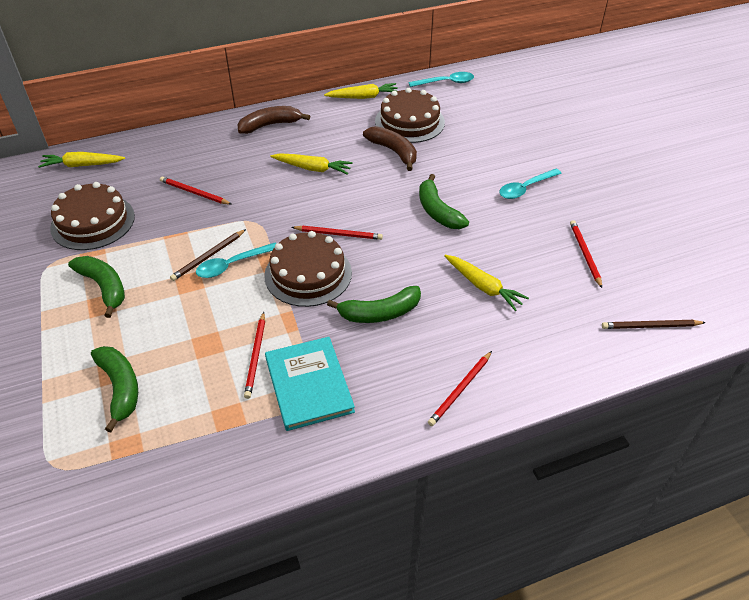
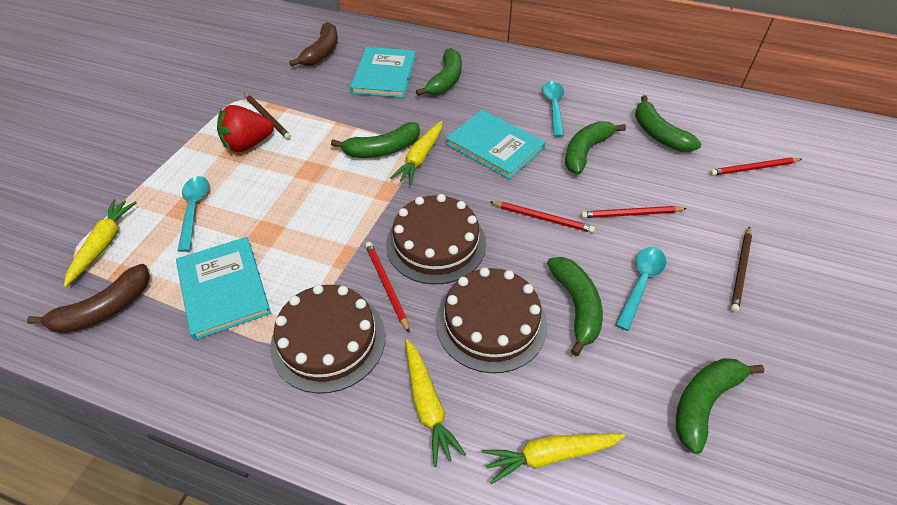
green banana: 4 -> 6
red pencil: 5 -> 4
red strawberry: 0 -> 1
turquoise book: 1 -> 3

